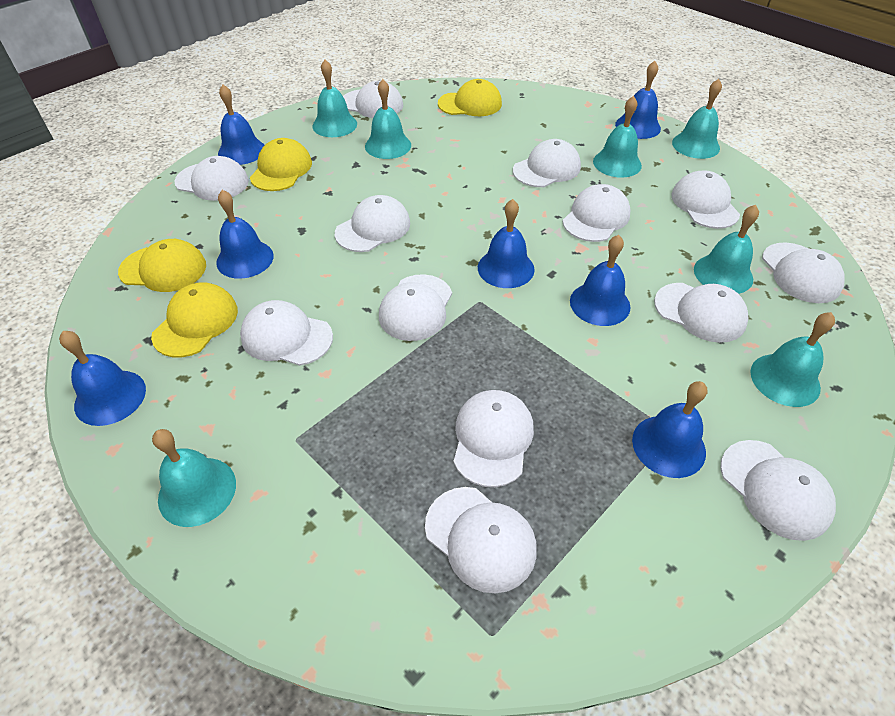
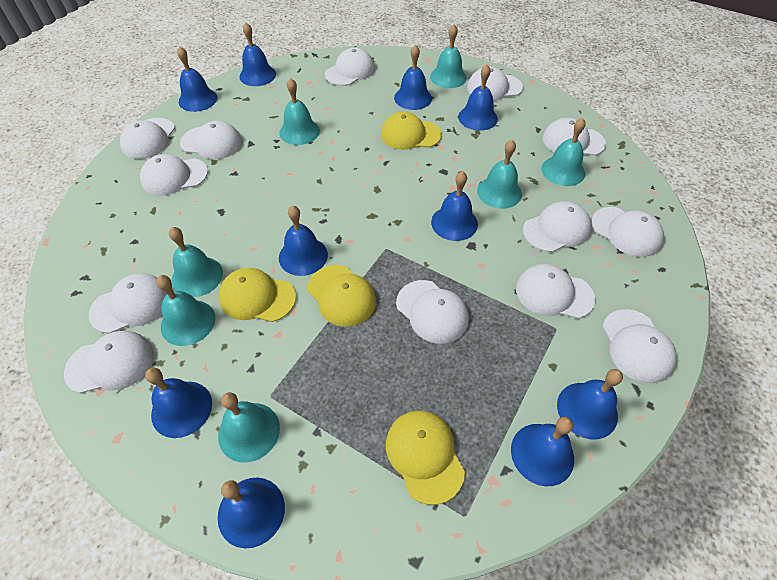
blue bell: 7 -> 10

